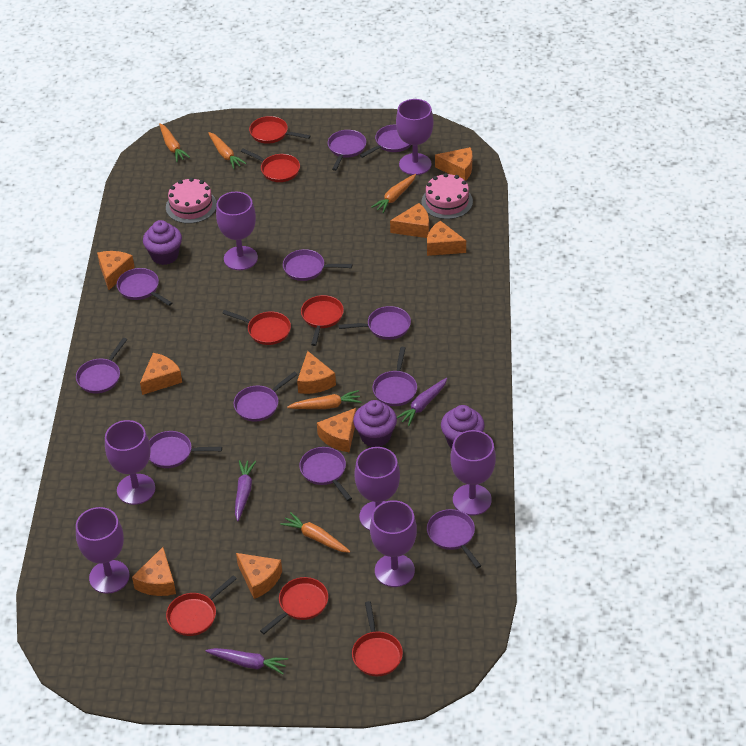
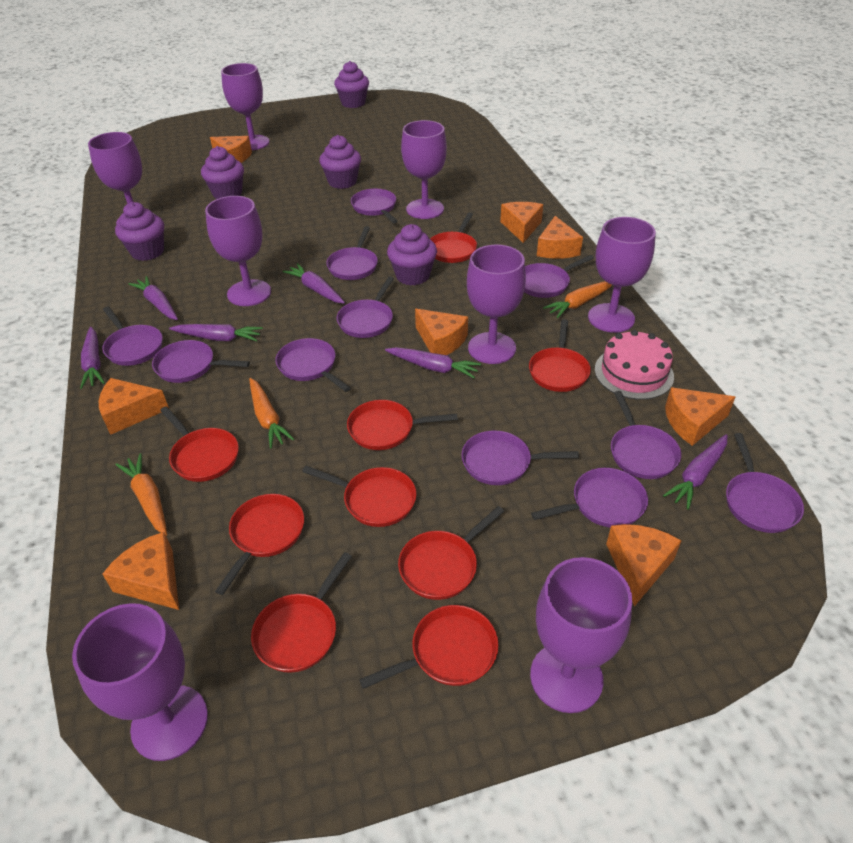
orange carrot: 5 -> 3
orange cheese: 9 -> 8
pink cake: 2 -> 1
purple carrot: 3 -> 6
purple cupcake: 3 -> 5
purple goblet: 7 -> 8
red pan: 7 -> 9

